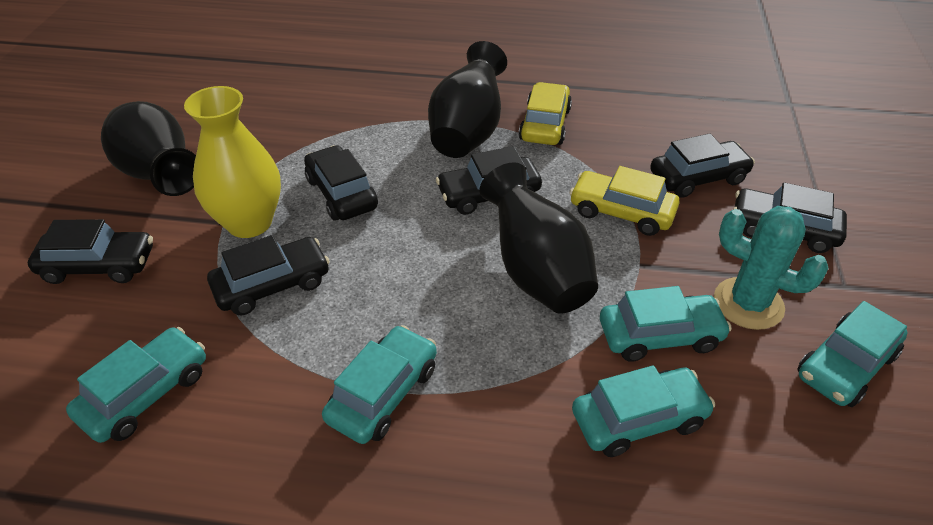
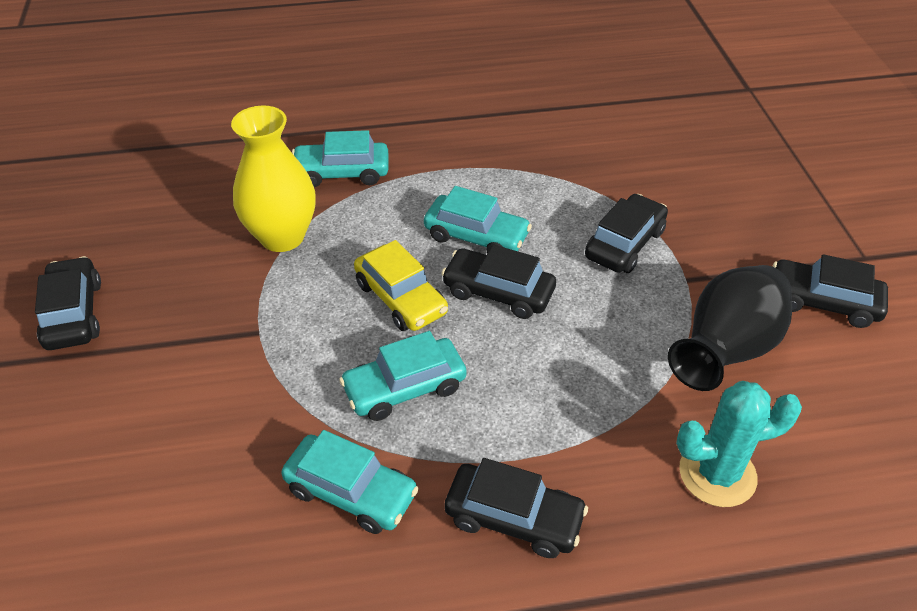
black car: 6 -> 5
black vase: 3 -> 1
turquoise car: 5 -> 4
yellow car: 2 -> 1

